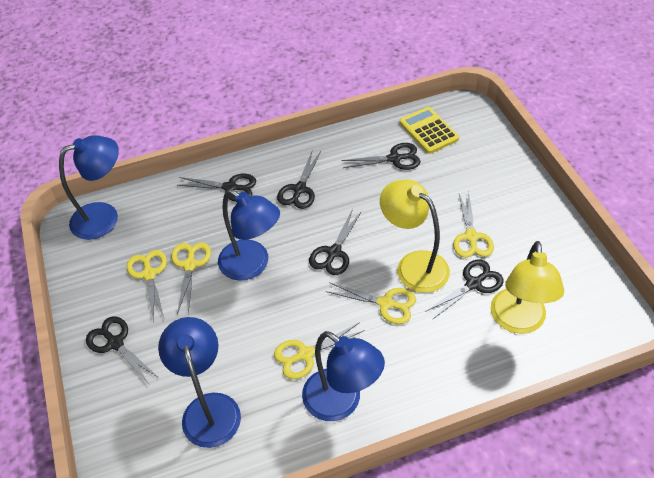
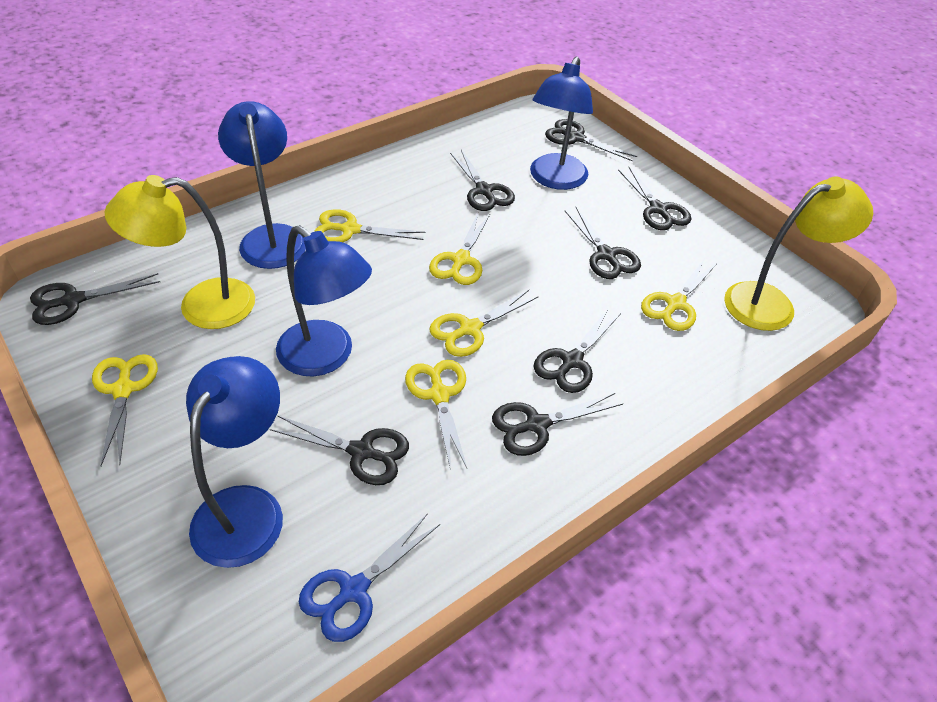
black scissors: 6 -> 8
blue scissors: 0 -> 1
yellow calculator: 1 -> 0
yellow scissors: 5 -> 6

